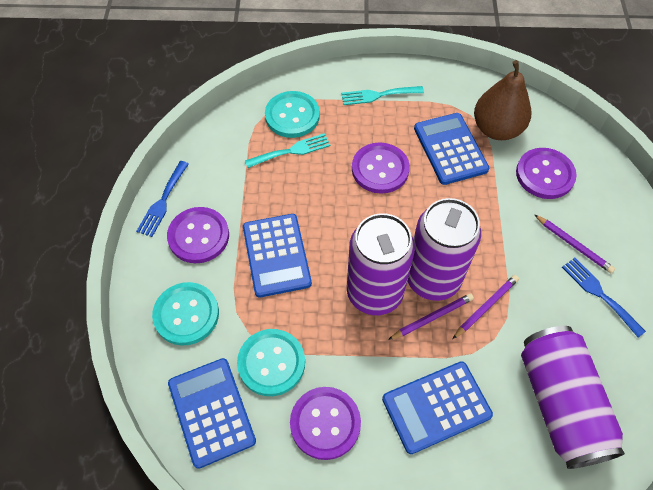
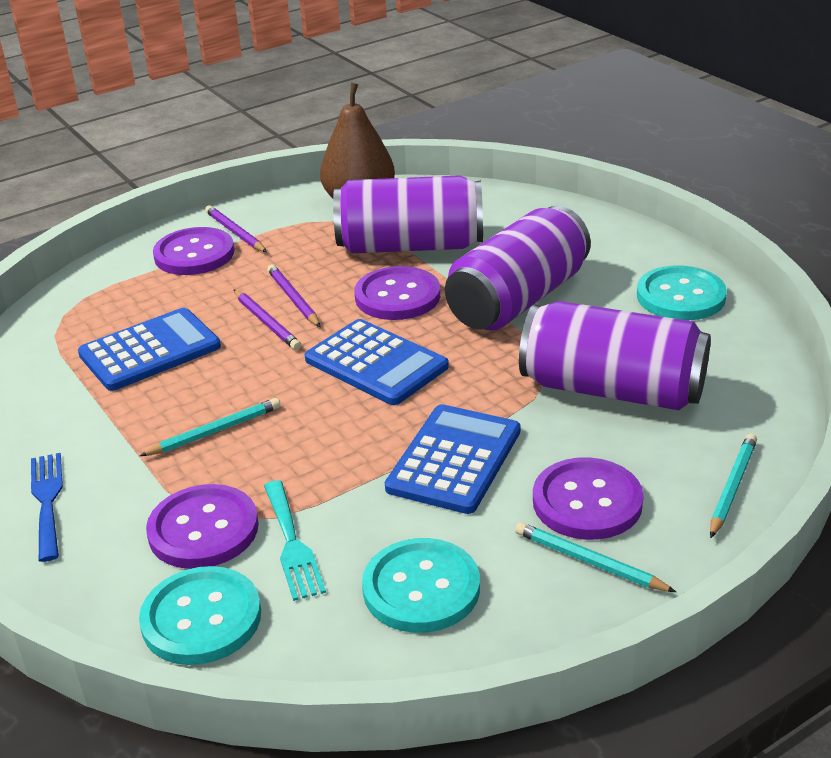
blue calculator: 4 -> 3
blue fork: 2 -> 1
turquoise fork: 2 -> 1
turquoise pencil: 0 -> 3

